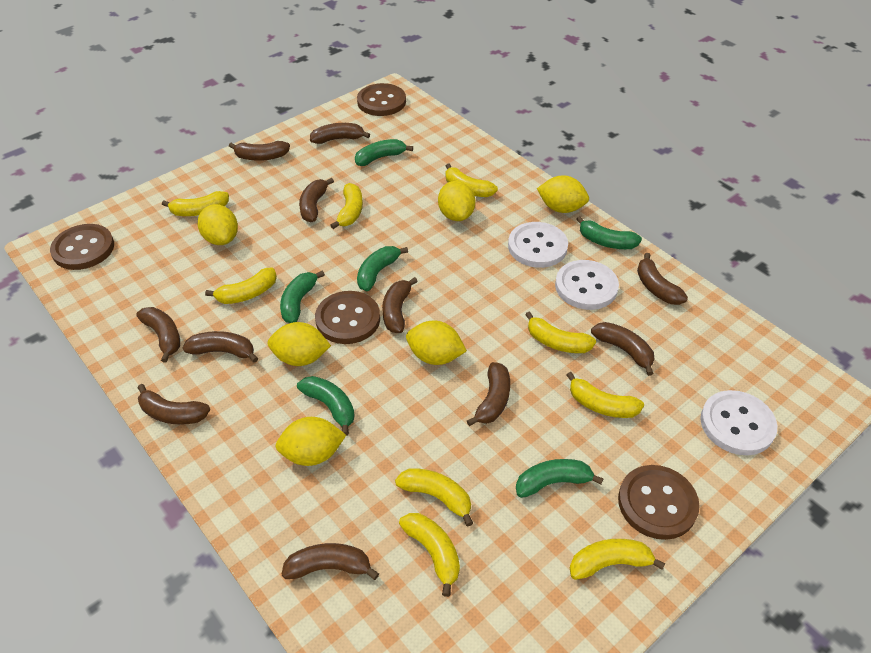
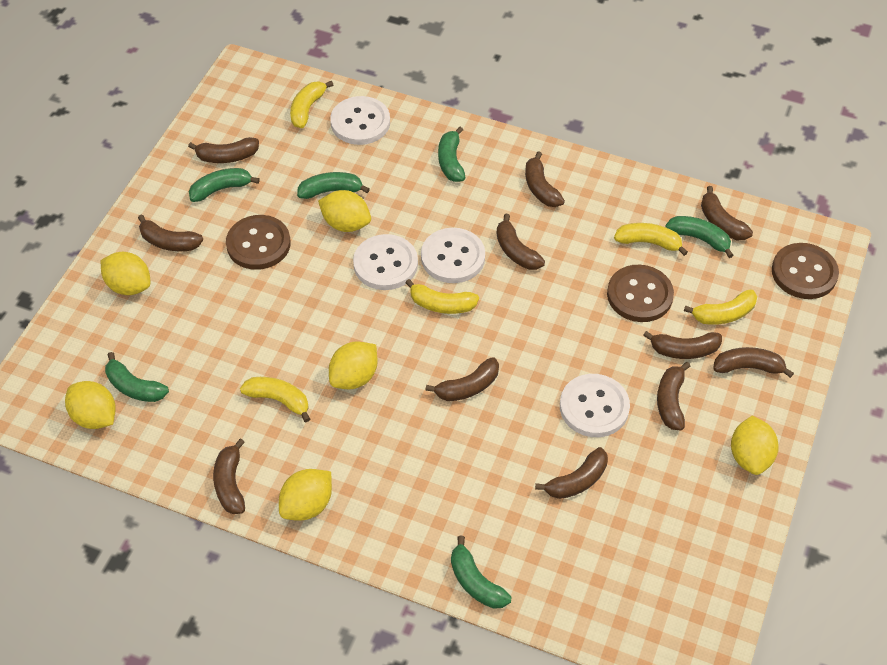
brown button: 4 -> 3
white button: 3 -> 4
yellow banana: 9 -> 5

